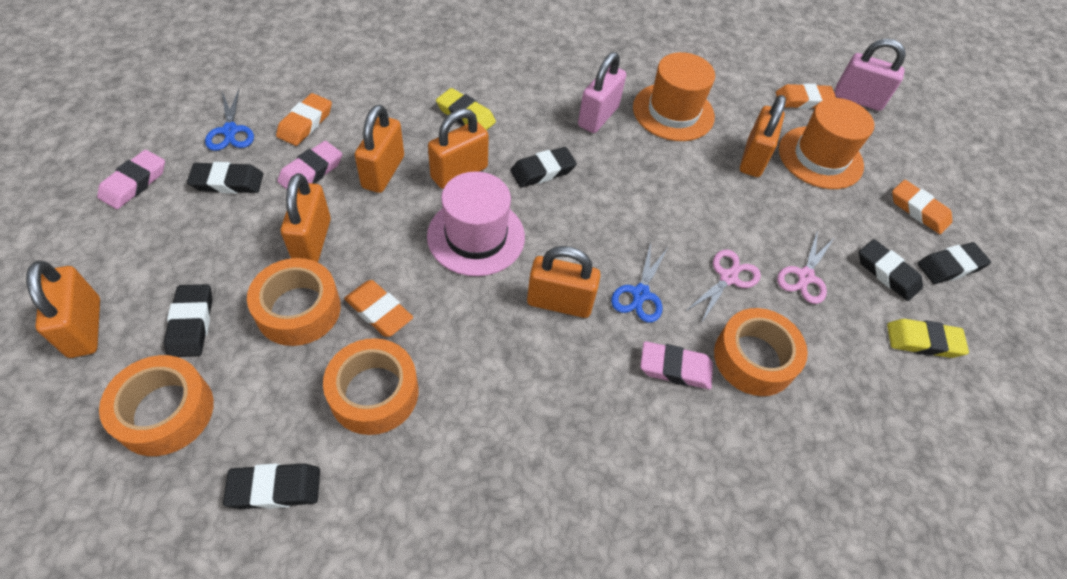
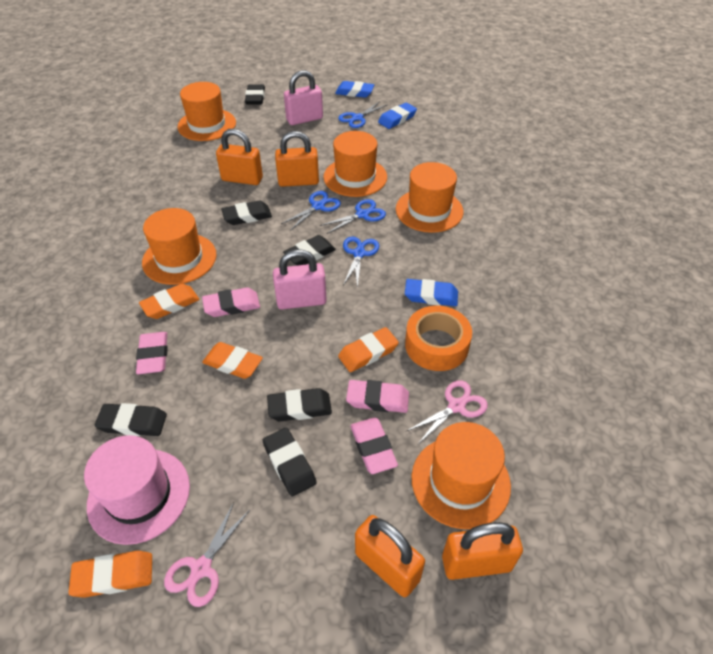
blue eraser: 0 -> 3
blue scissors: 2 -> 4
orange hat: 2 -> 5
orange padlock: 6 -> 4
orange tape: 4 -> 1
pink eraser: 3 -> 4
yellow eraser: 2 -> 0

